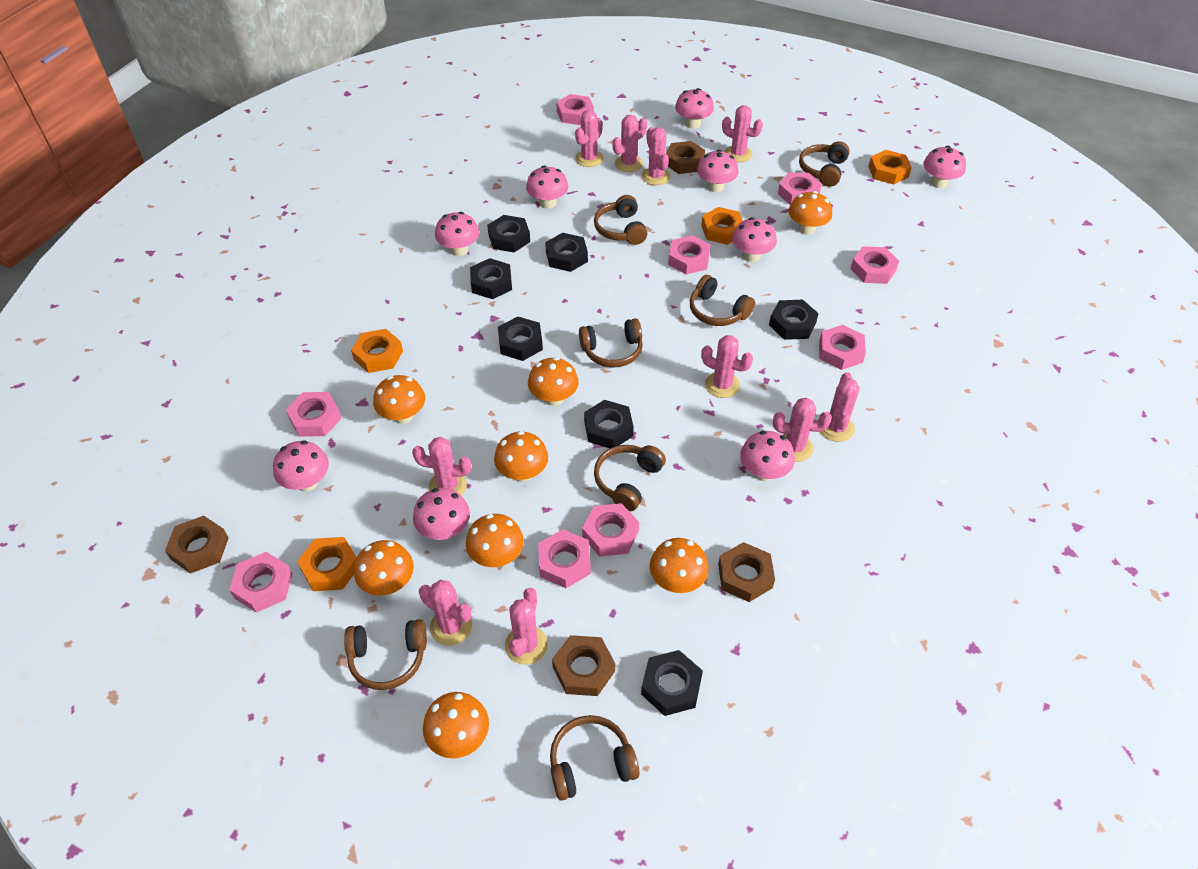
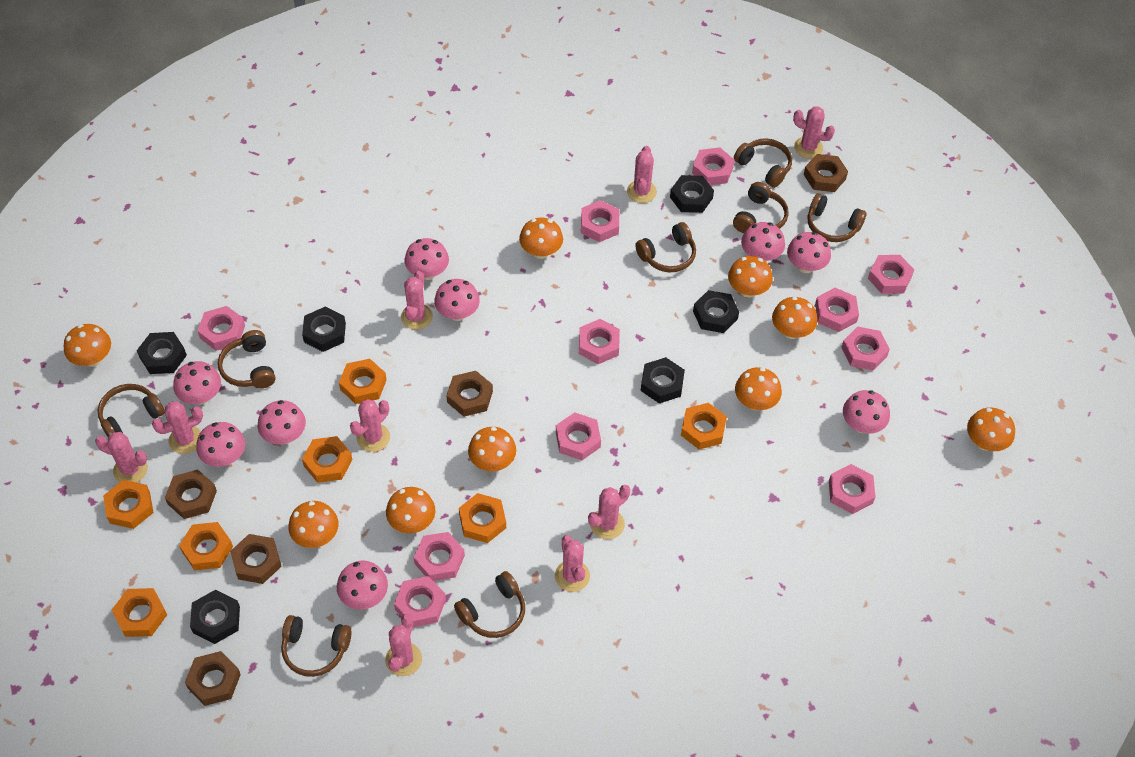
black nut: 7 -> 6
brown headphones: 7 -> 8
brown nut: 4 -> 5
orange mushroom: 8 -> 9
orange nut: 4 -> 7
pink cactus: 10 -> 9
pink nut: 9 -> 11

